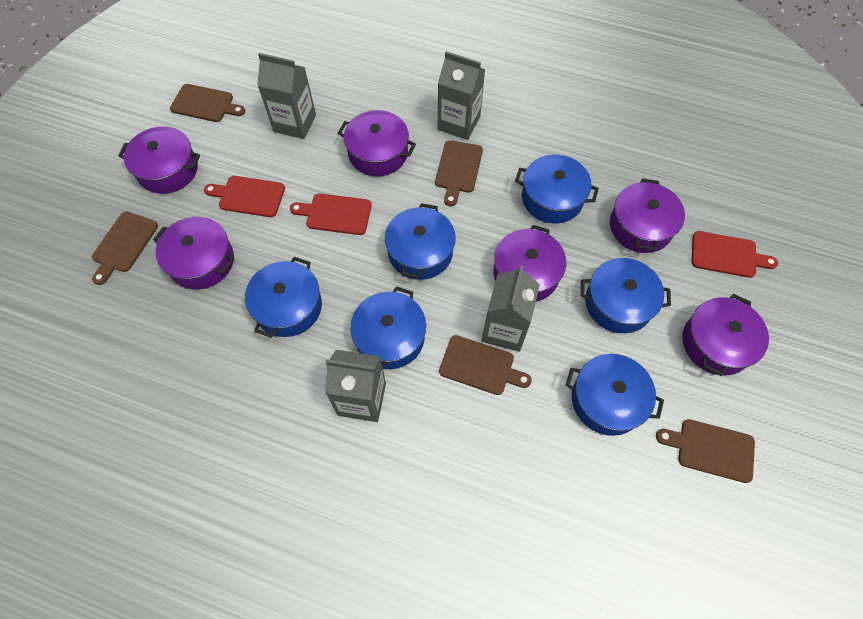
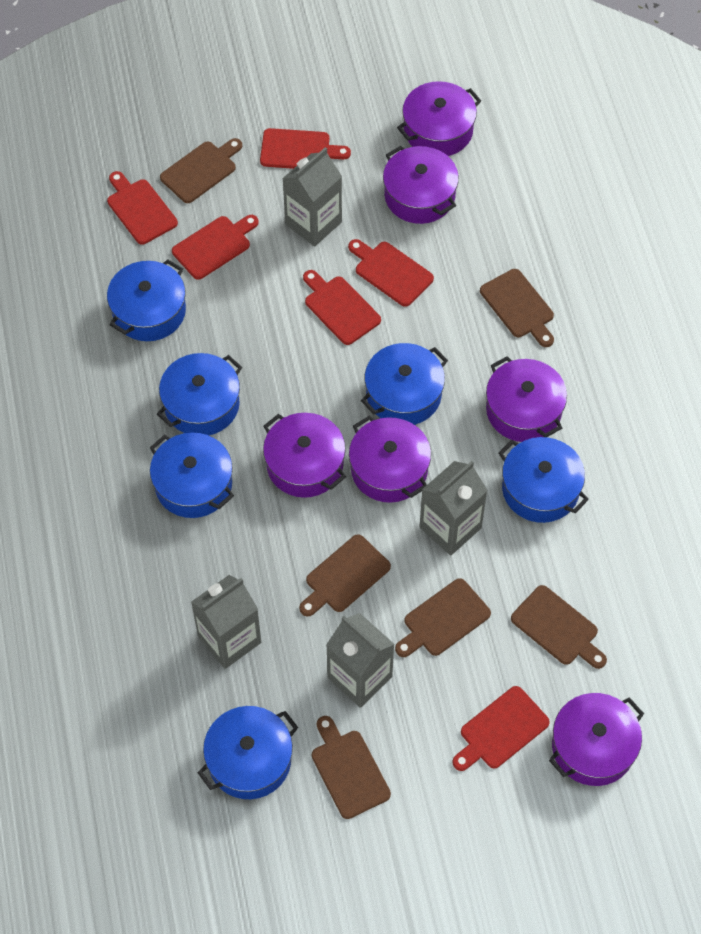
brown cutting board: 5 -> 6
red cutting board: 3 -> 6

